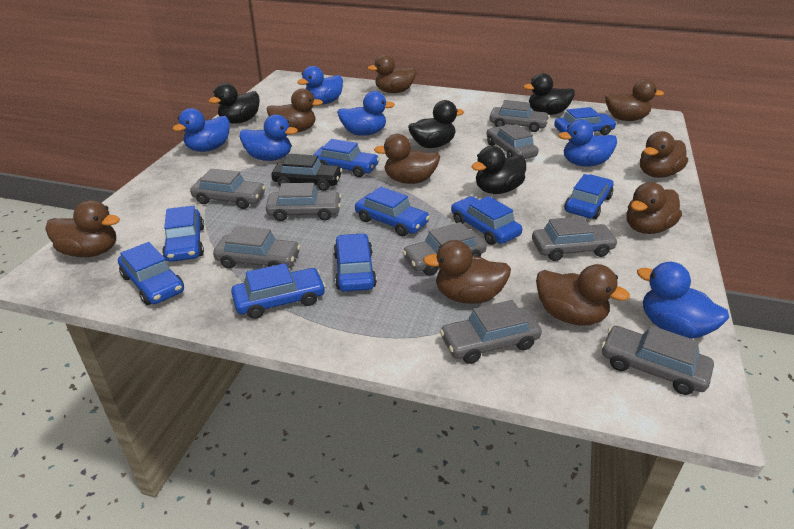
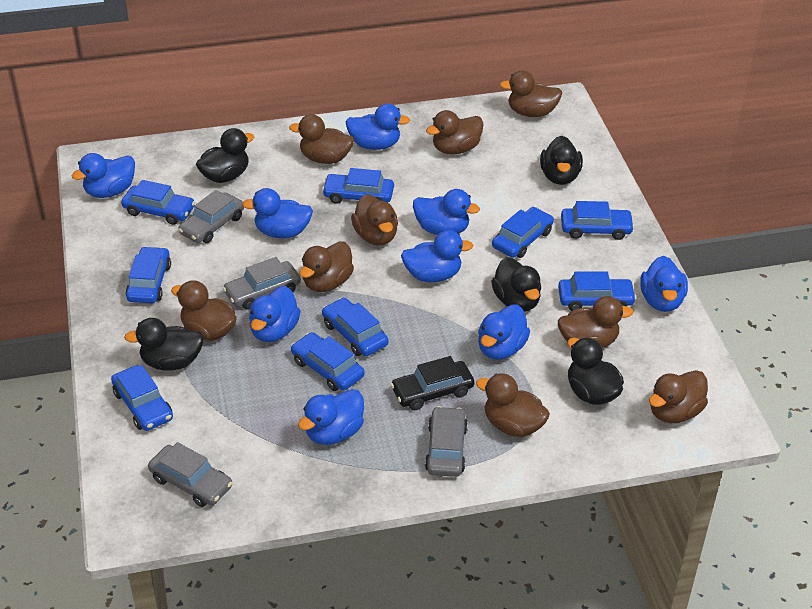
black duck: 4 -> 5
blue duck: 6 -> 9
grey car: 9 -> 4

